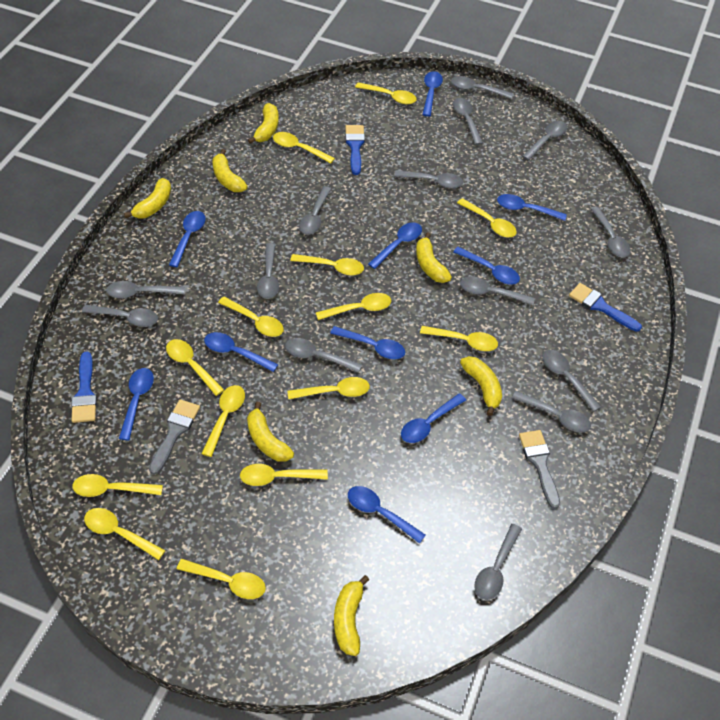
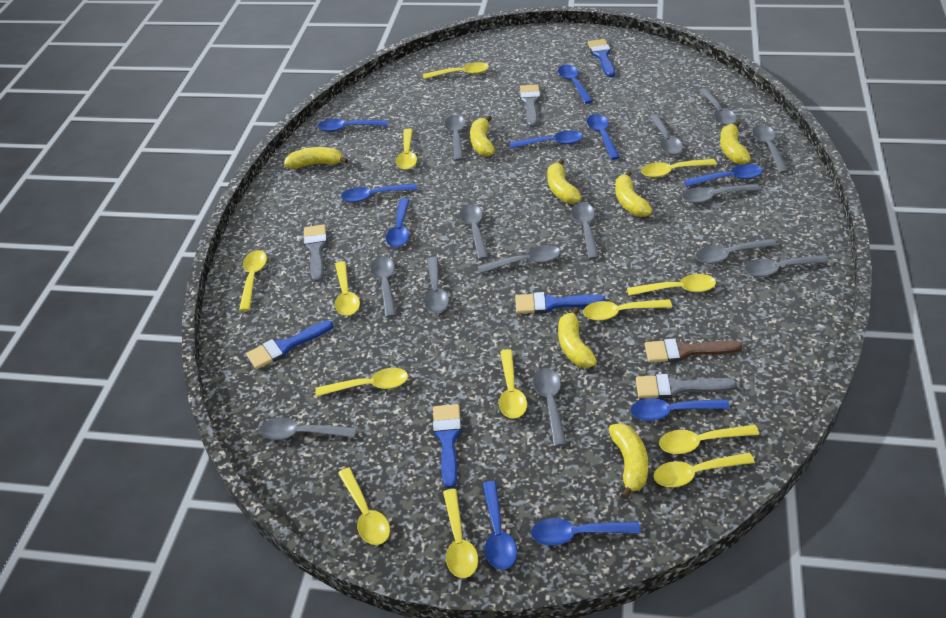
blue brush: 3 -> 4
brown brush: 0 -> 1
grey brush: 2 -> 3
yellow spoon: 14 -> 13

